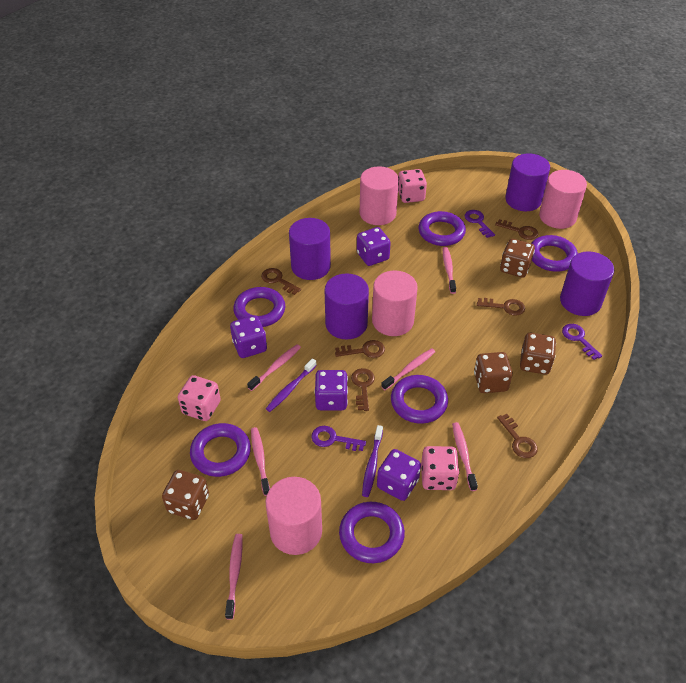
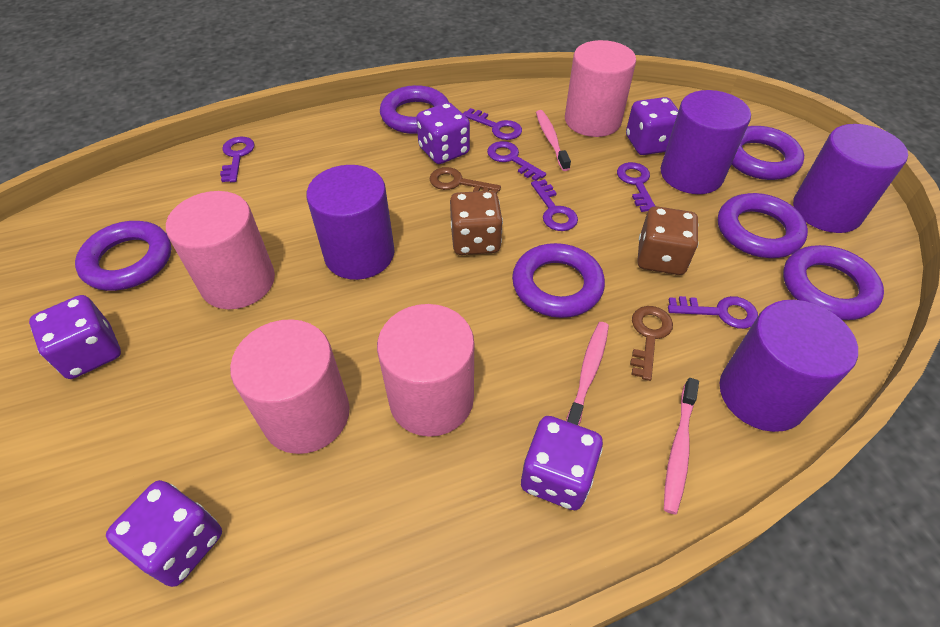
brown dice: 4 -> 2
brown key: 6 -> 2
pink dice: 3 -> 0
pink toothbrush: 6 -> 3
purple dice: 4 -> 5
purple key: 3 -> 6
purple toothbrush: 2 -> 0

